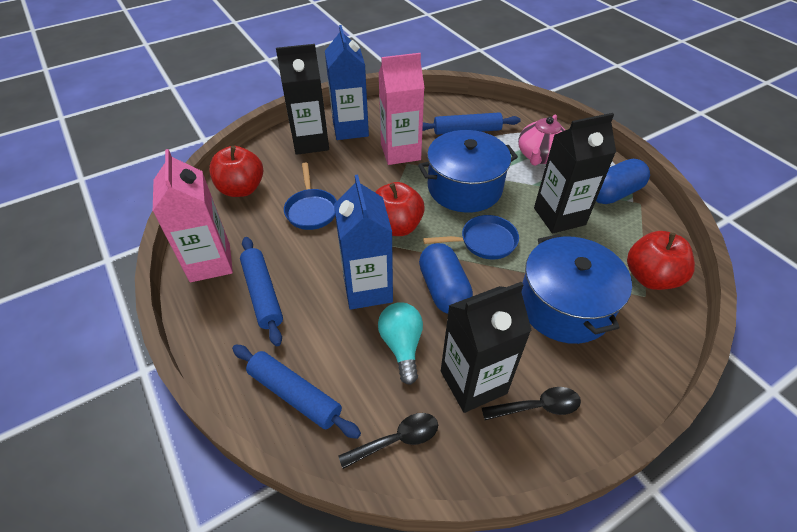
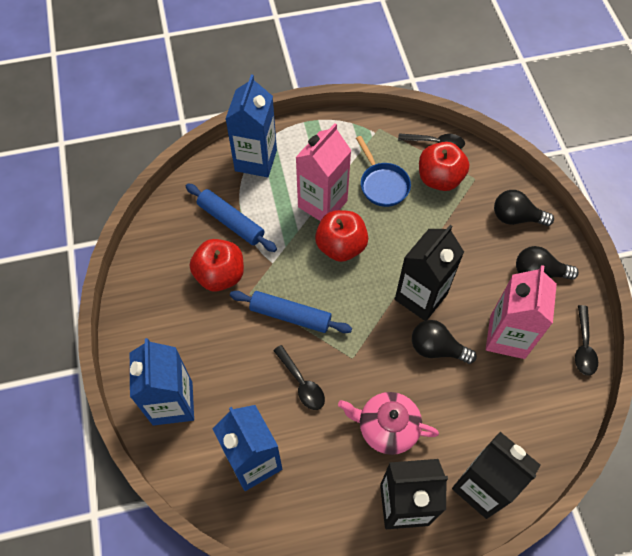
black light bulb: 0 -> 3
black spoon: 2 -> 3
blue capsule: 2 -> 0
blue carton: 2 -> 3
blue pan: 2 -> 1
blue pot: 2 -> 0
blue rolling pin: 3 -> 2
turquoise light bulb: 1 -> 0

